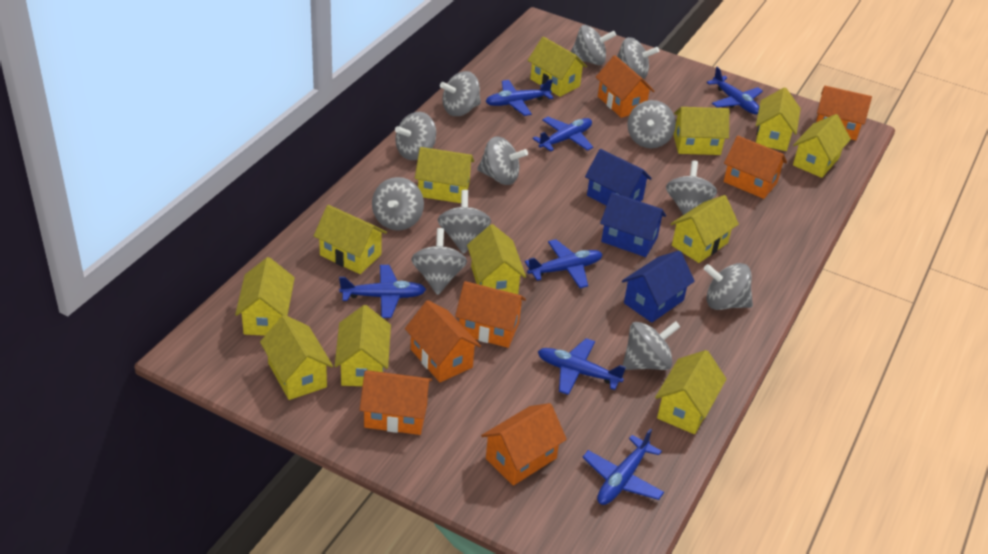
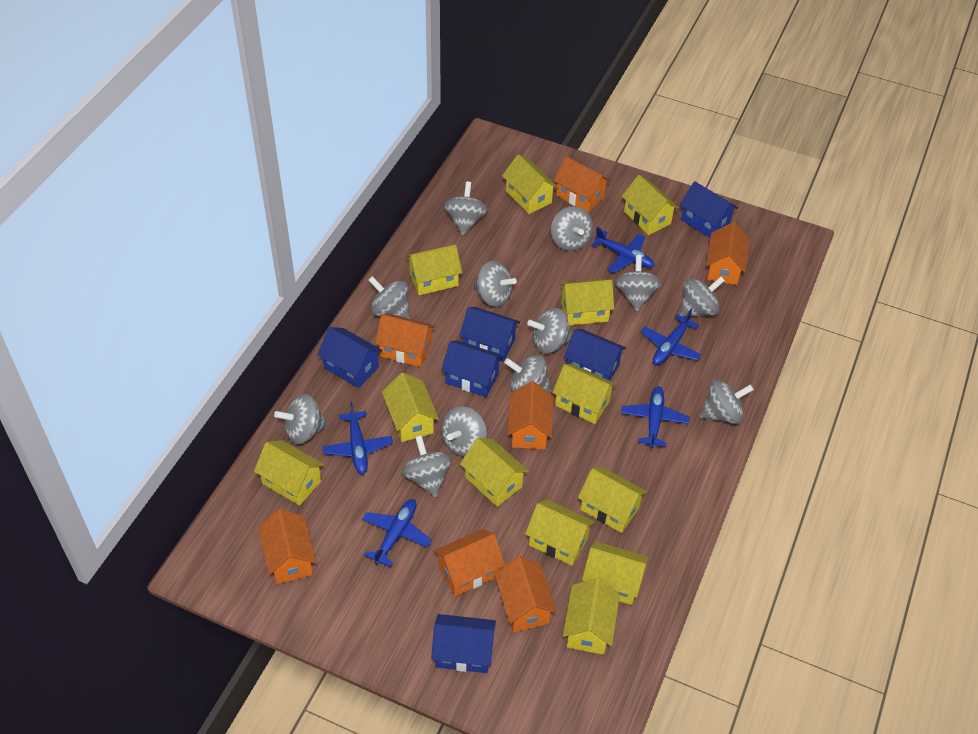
blue house: 3 -> 6
blue plane: 7 -> 5

